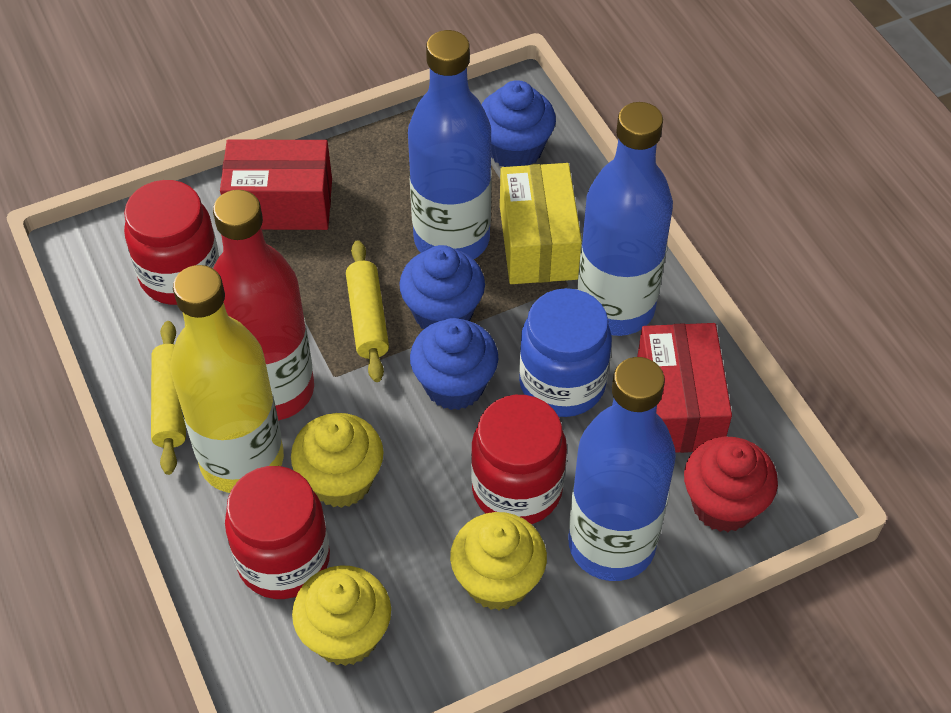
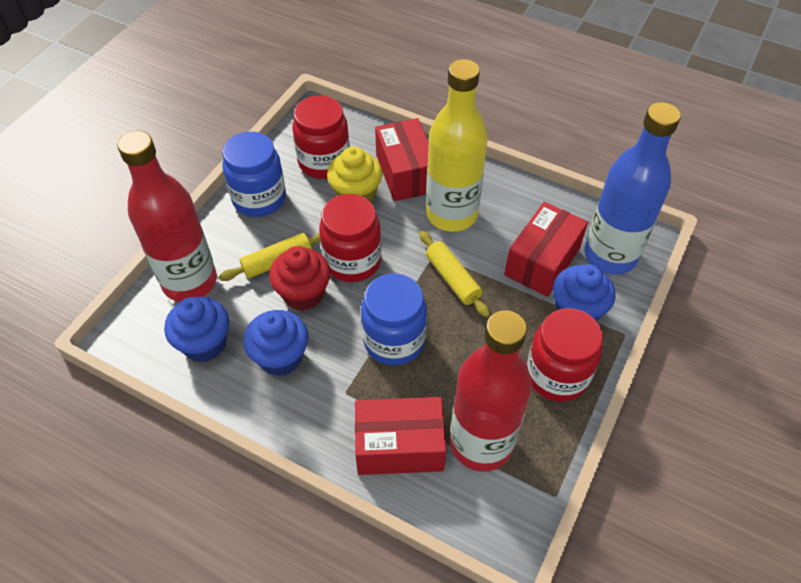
blue bottle: 3 -> 1
blue jar: 1 -> 2
red bottle: 1 -> 2
red box: 2 -> 3
yellow box: 1 -> 0
yellow cupcake: 3 -> 1

